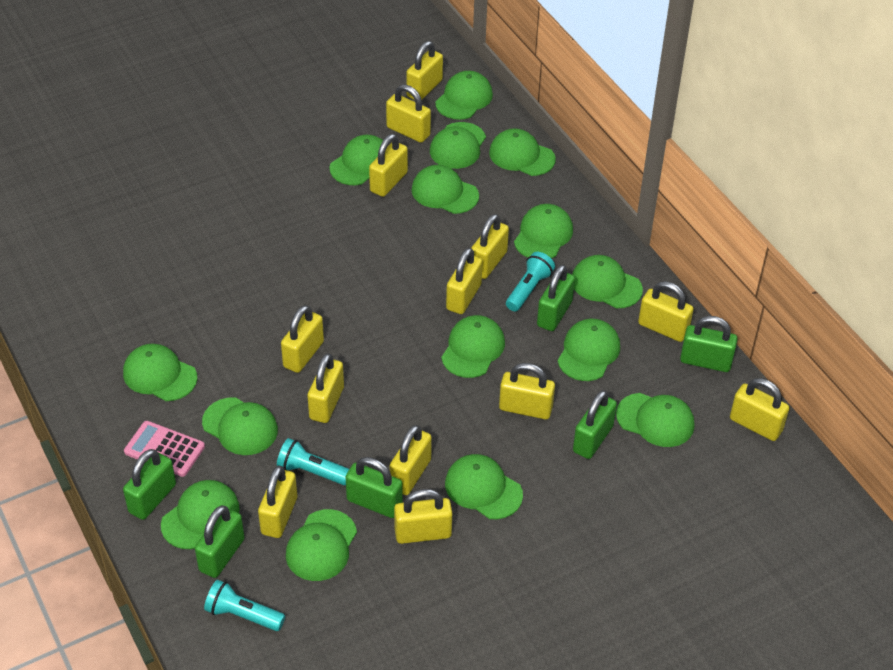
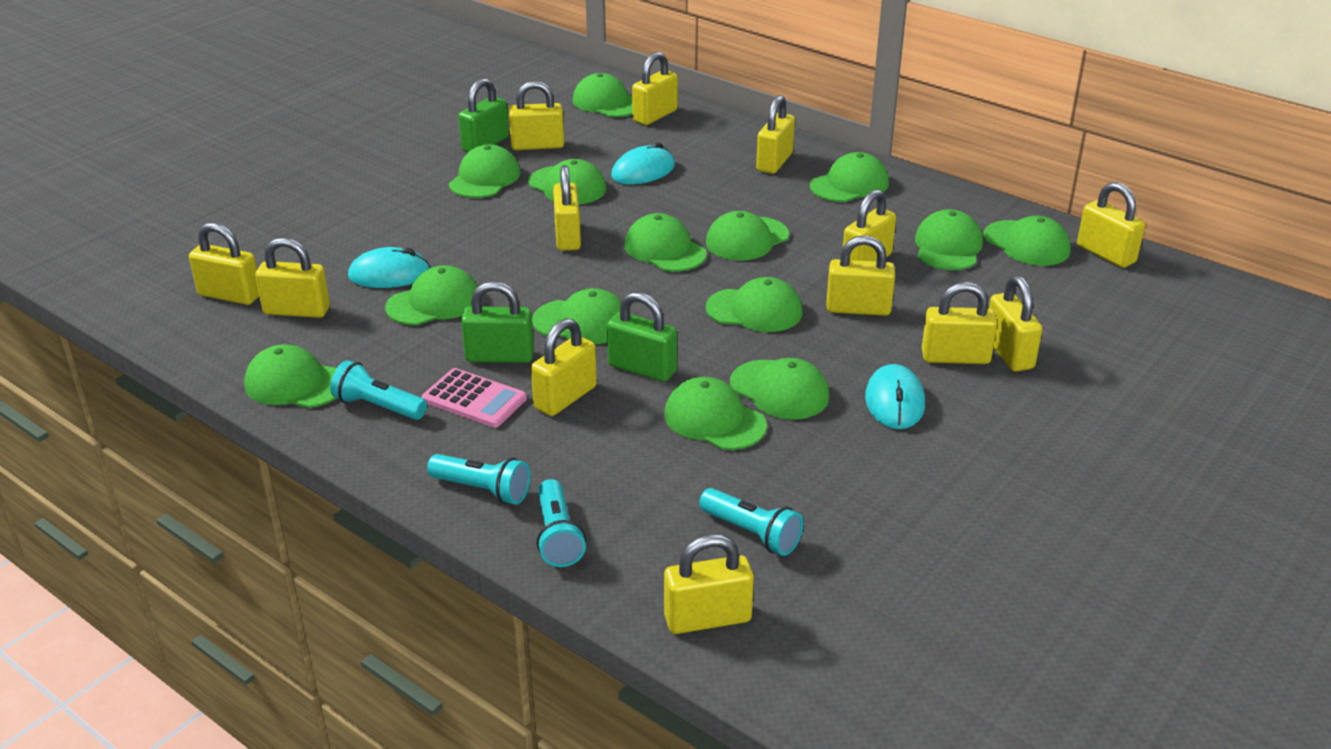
green cap: 15 -> 14
green padlock: 6 -> 3
turquoise flashlight: 3 -> 4
turquoise mouse: 0 -> 3

